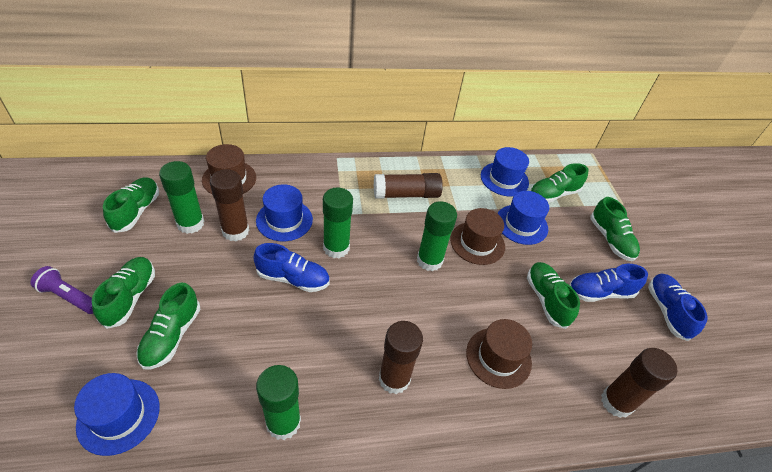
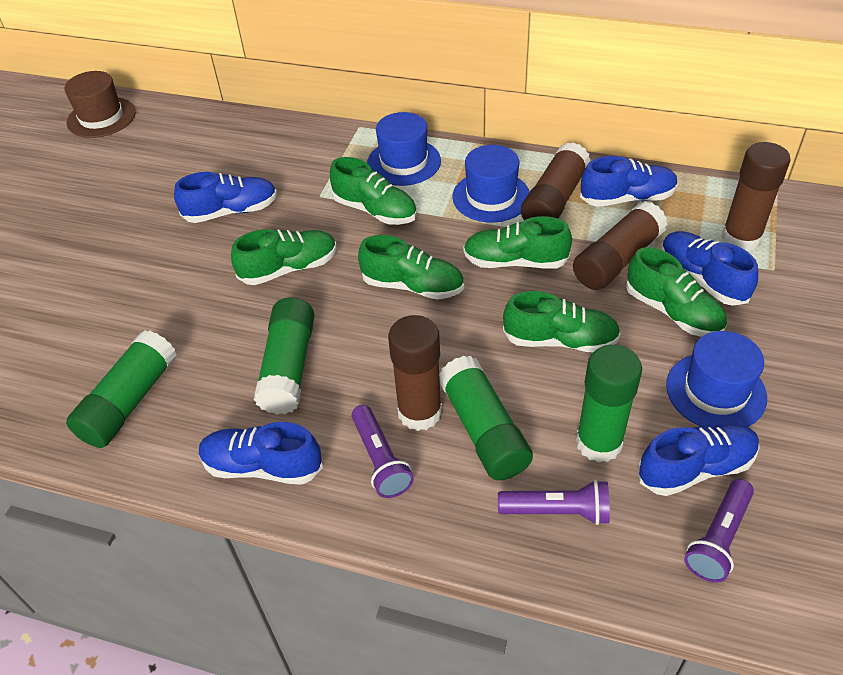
blue hat: 4 -> 3
blue shoe: 3 -> 5
brown hat: 3 -> 1
purple flashlight: 1 -> 3

